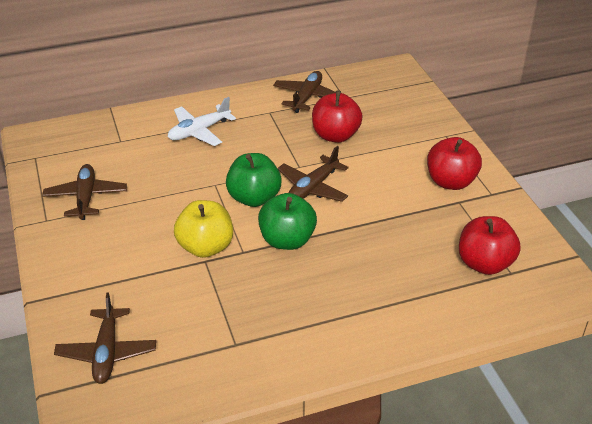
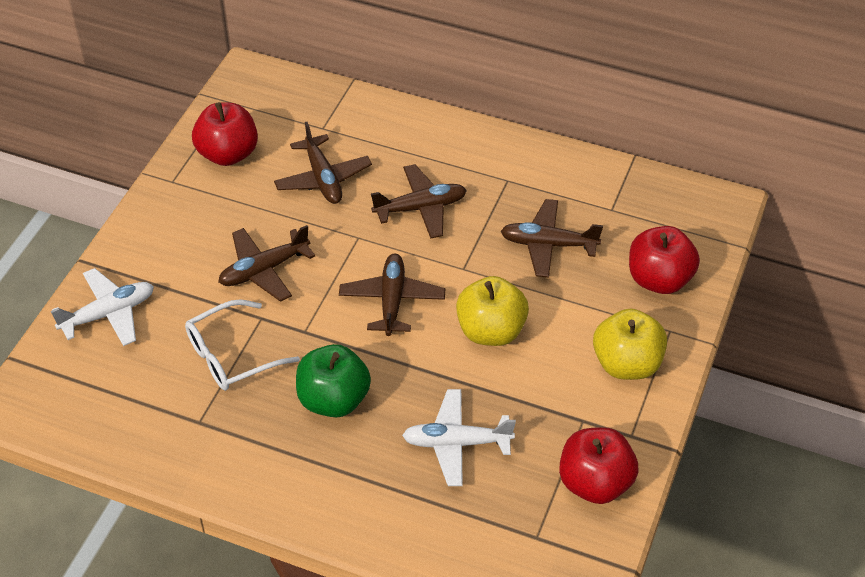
brown plane: 4 -> 5
green apple: 2 -> 1
white glasses: 0 -> 1
white plane: 1 -> 2
yellow apple: 1 -> 2

